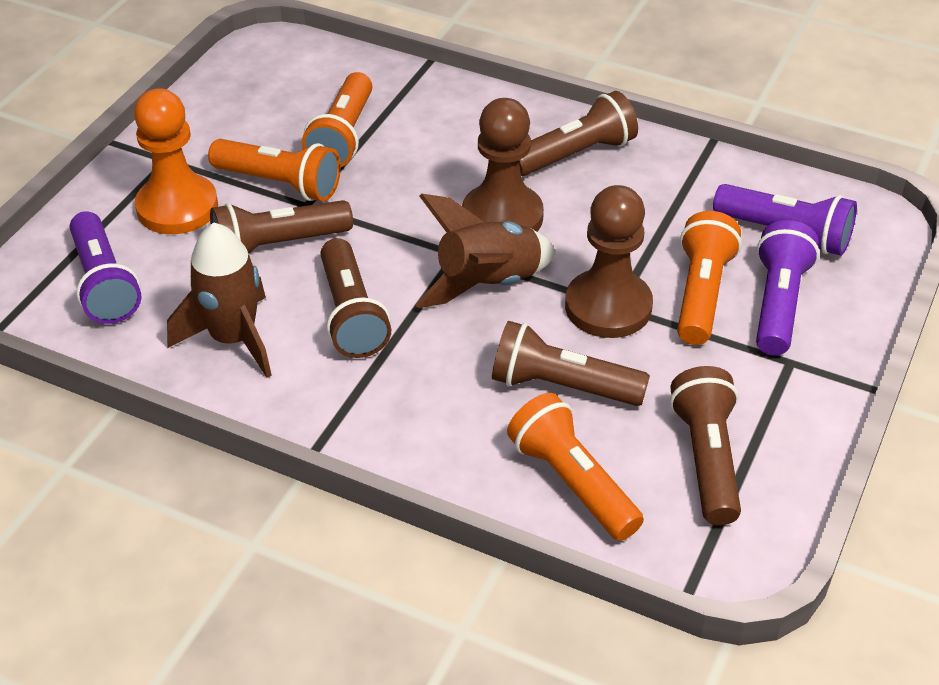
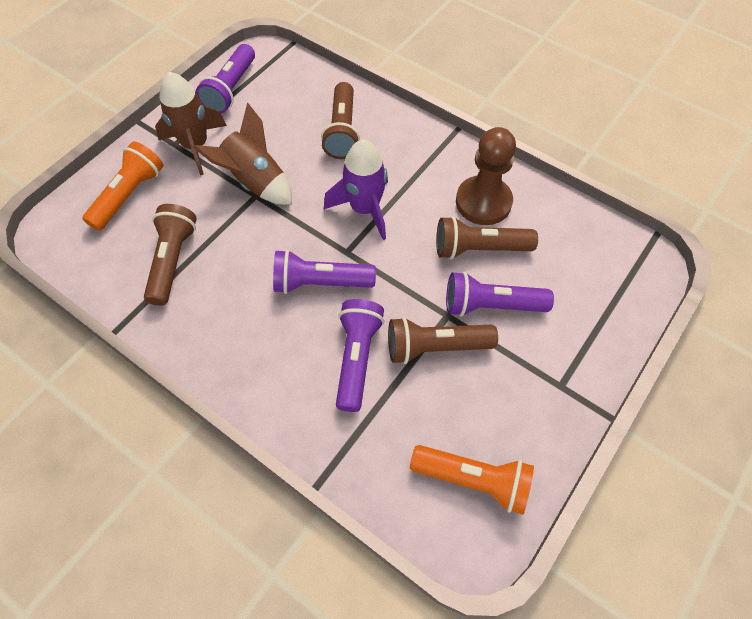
brown flashlight: 5 -> 4
brown pawn: 2 -> 1
orange flashlight: 4 -> 2
orange pawn: 1 -> 0
purple flashlight: 3 -> 4
purple rocket: 0 -> 1

